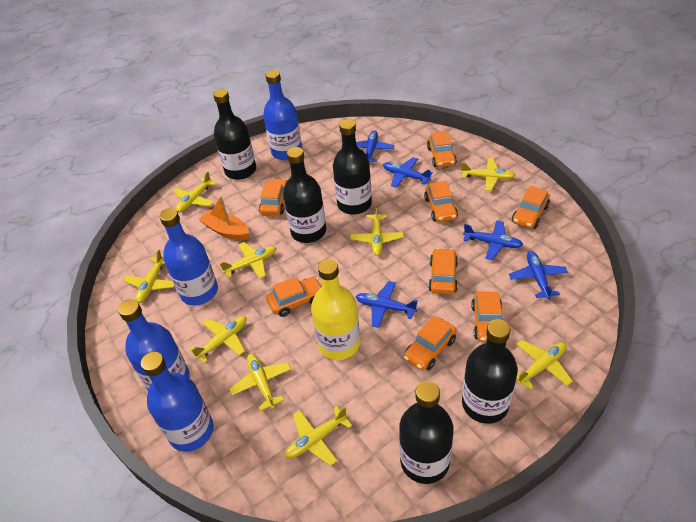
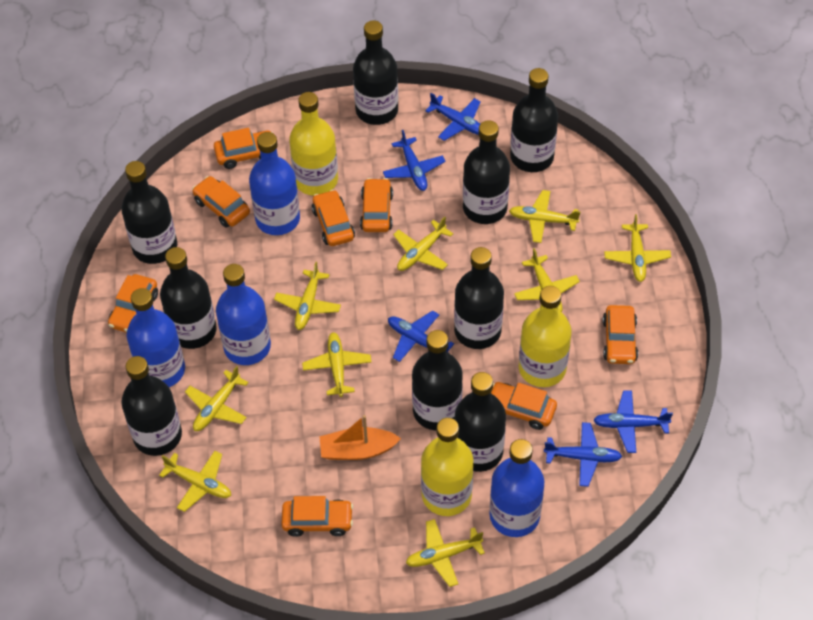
black bottle: 5 -> 9
yellow bottle: 1 -> 3

